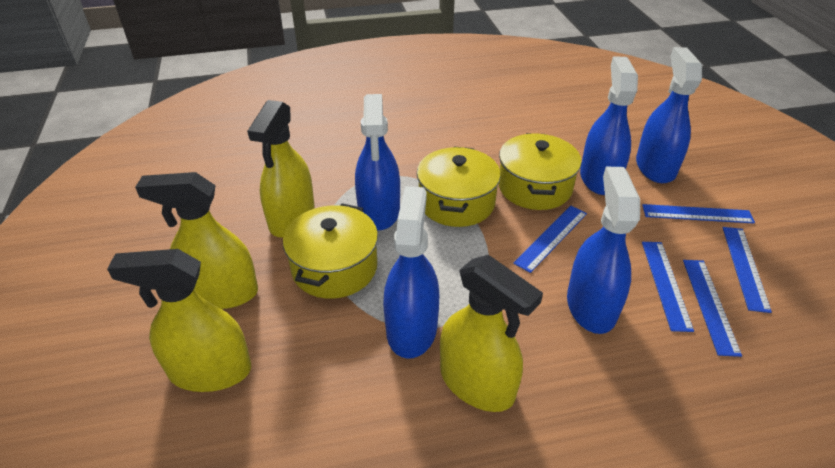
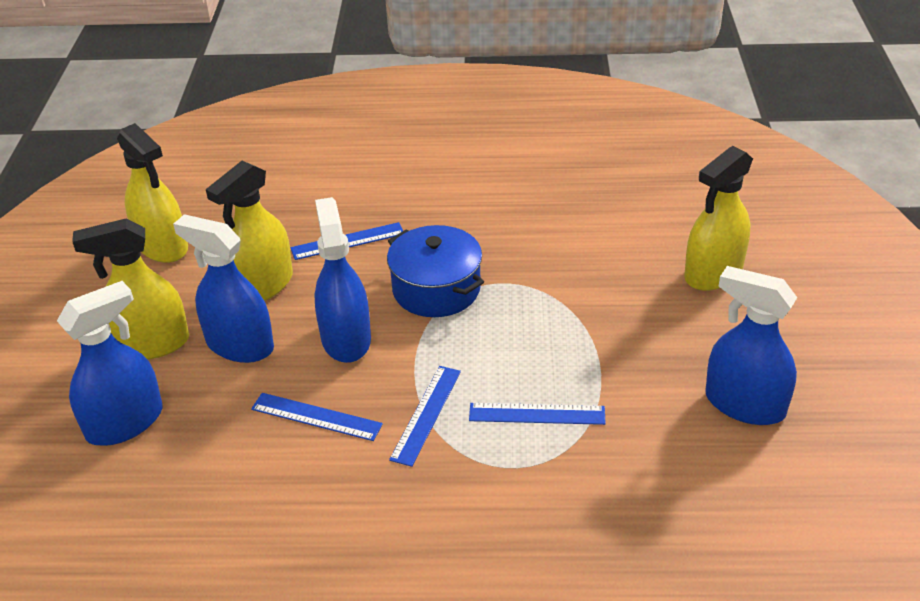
blue pot: 0 -> 1
blue ruler: 5 -> 4
blue spray bottle: 5 -> 4
yellow pot: 3 -> 0

